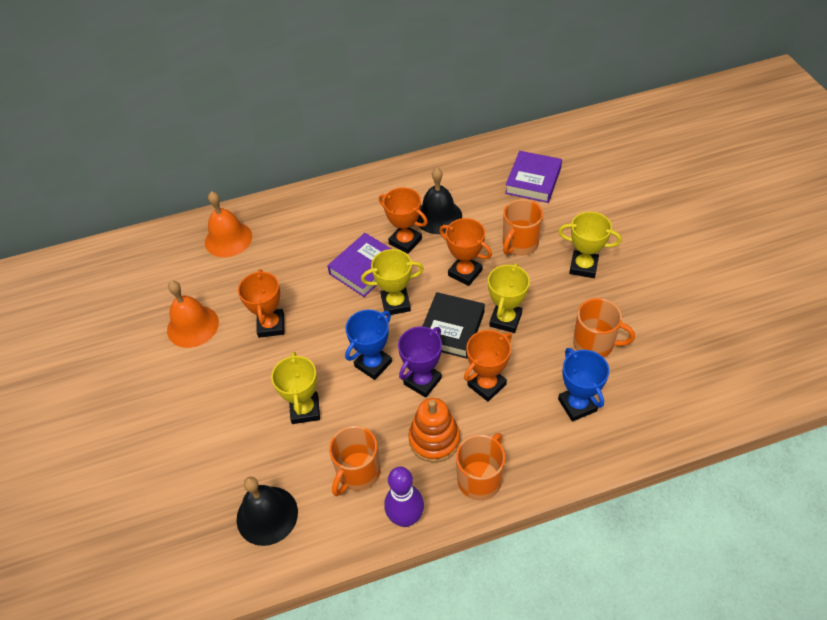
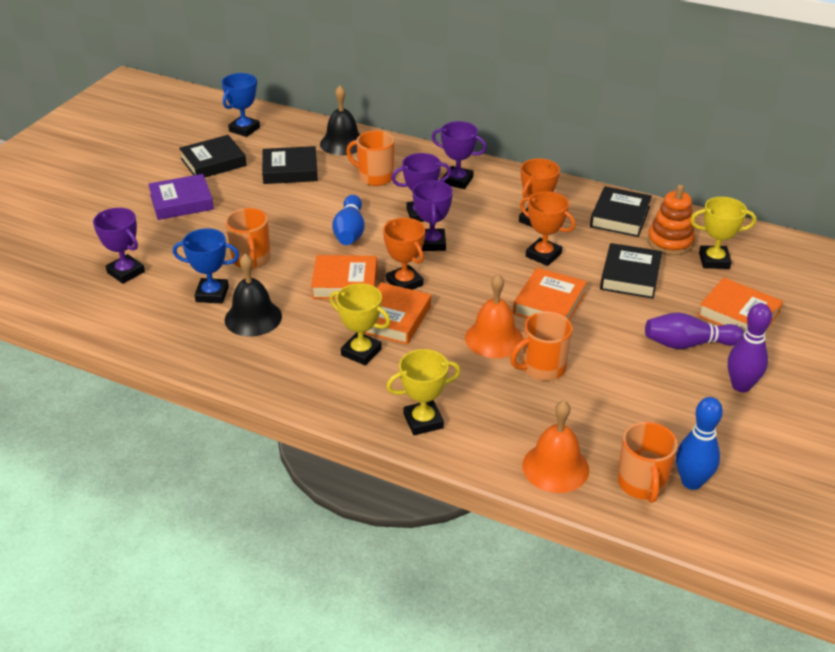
black book: 1 -> 4
blue bowling pin: 0 -> 2
orange book: 0 -> 4
orange trophy: 4 -> 3
purple book: 2 -> 1
purple bowling pin: 1 -> 2
purple trophy: 1 -> 4
yellow trophy: 4 -> 3

